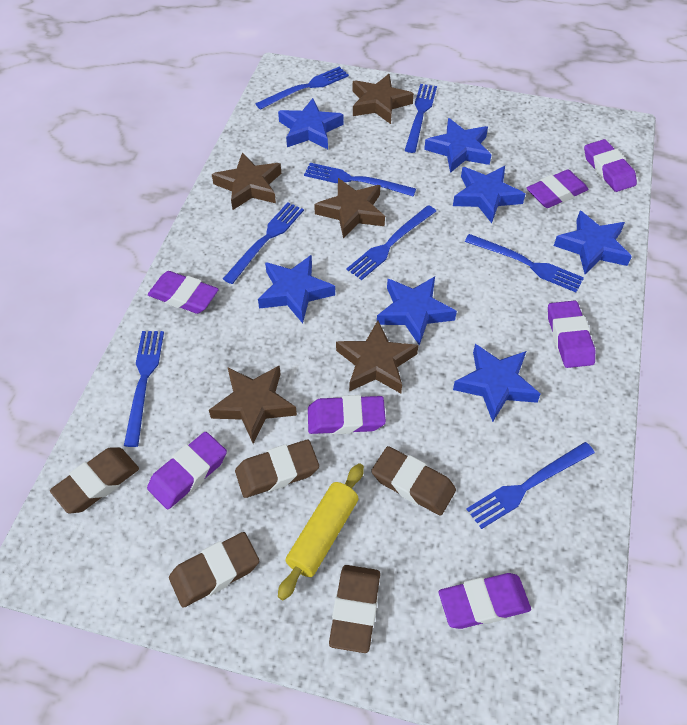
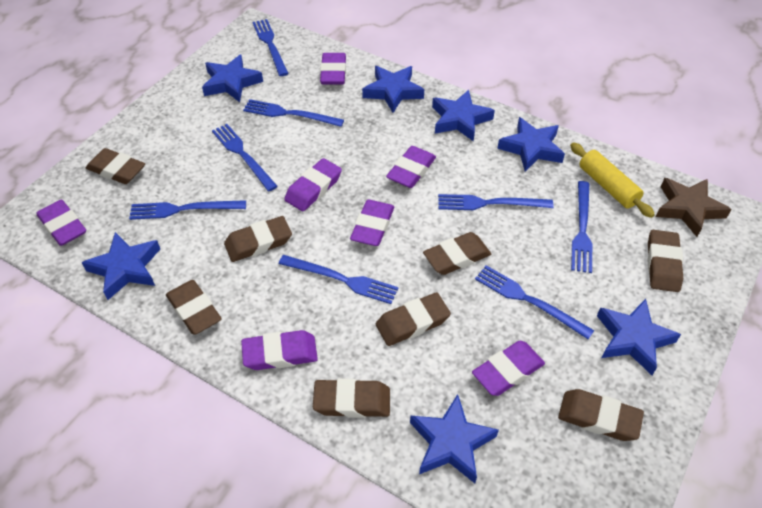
brown eraser: 5 -> 8
brown star: 5 -> 1

